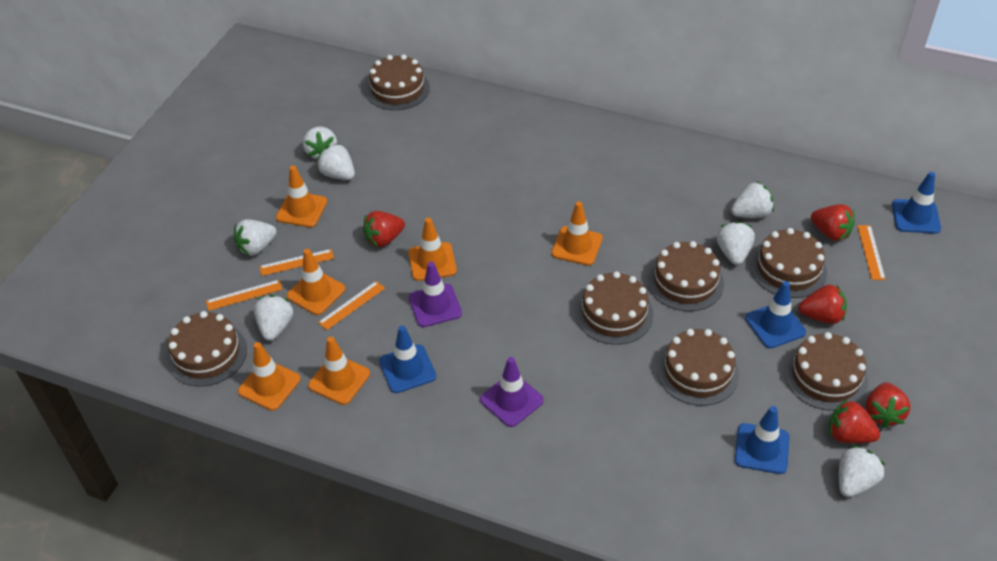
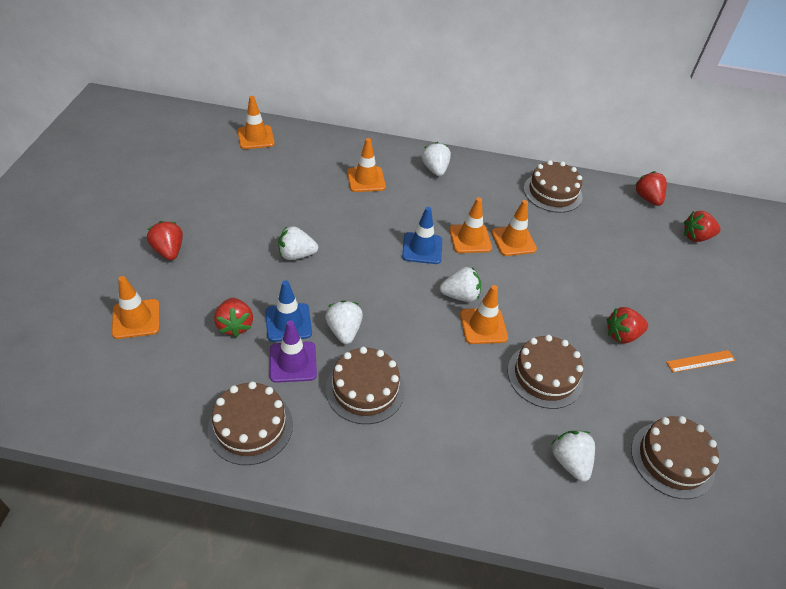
blue traffic cone: 4 -> 2
brown cake: 7 -> 5
orange ruler: 4 -> 1
purple traffic cone: 2 -> 1
white strawberry: 7 -> 5

